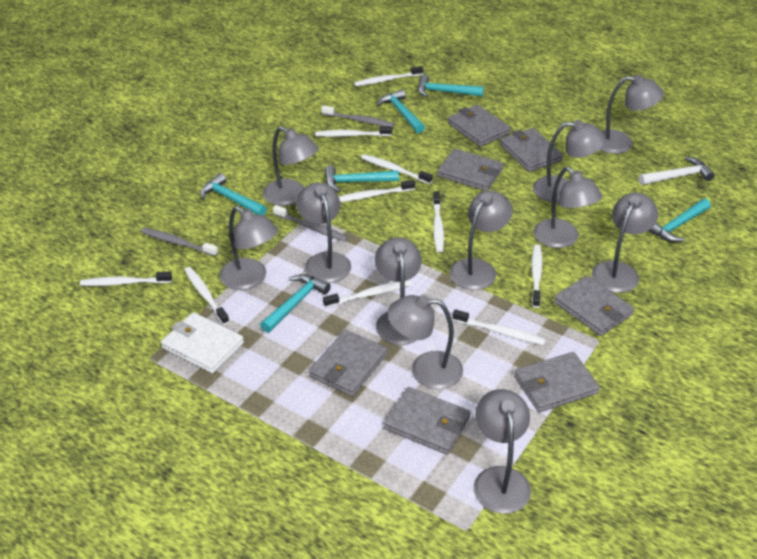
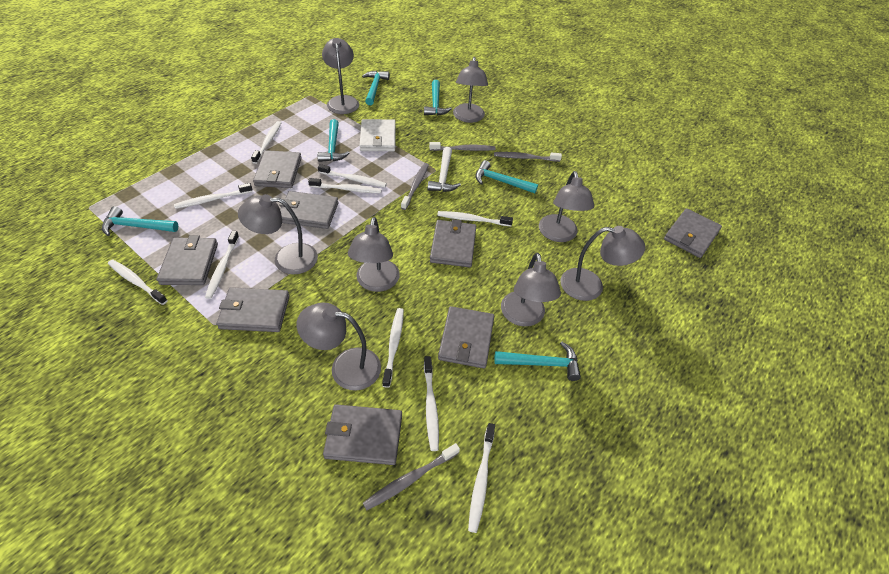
grey lamp: 11 -> 8
grey toothbrush: 3 -> 4
grey wallet: 7 -> 8

